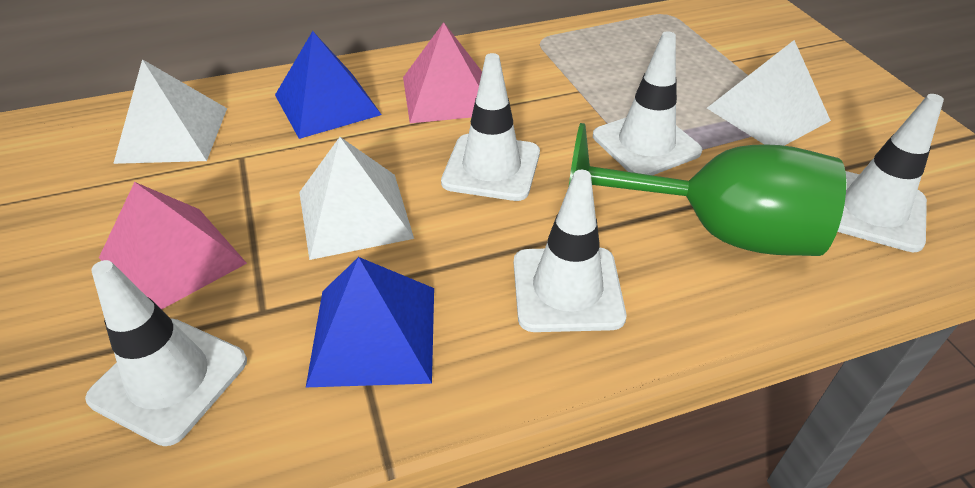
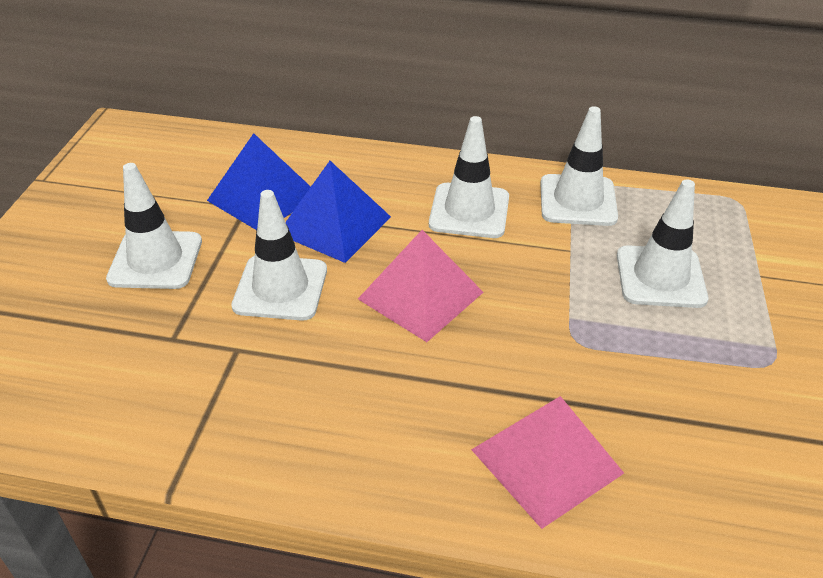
green goblet: 1 -> 0
white pyramid: 3 -> 0

